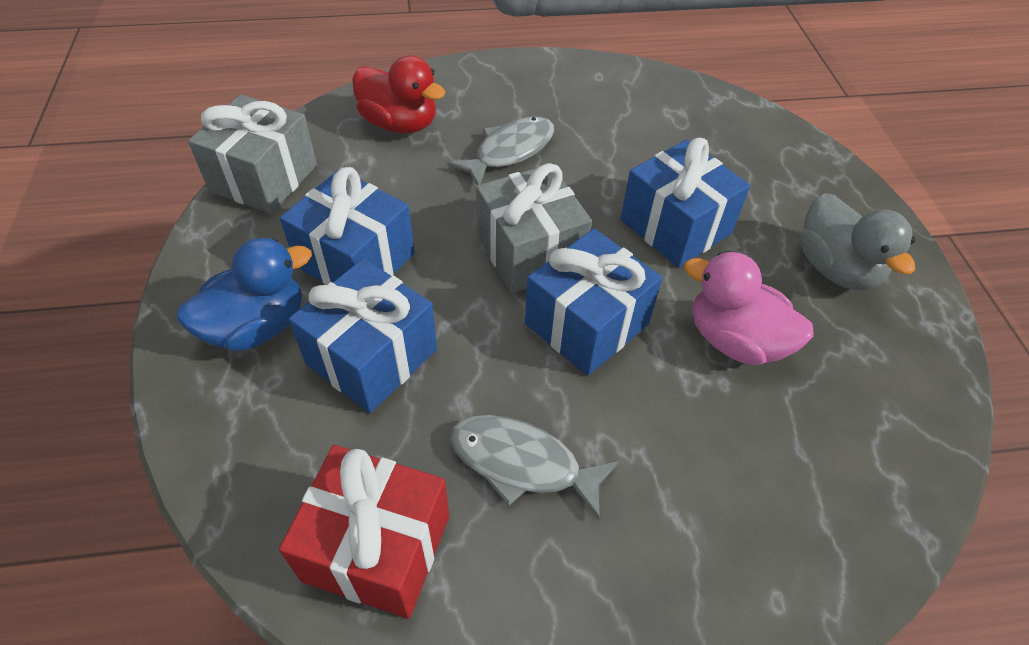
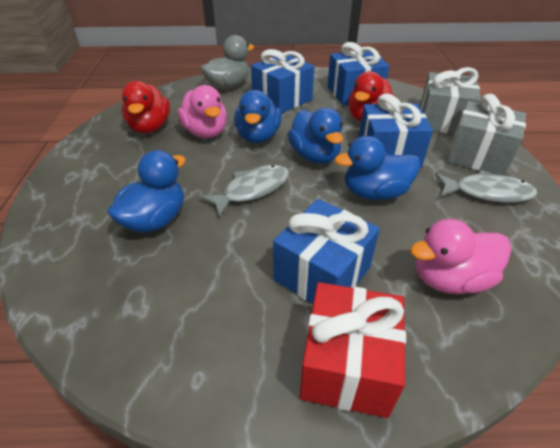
blue duck: 1 -> 4
pink duck: 1 -> 2
red duck: 1 -> 2

